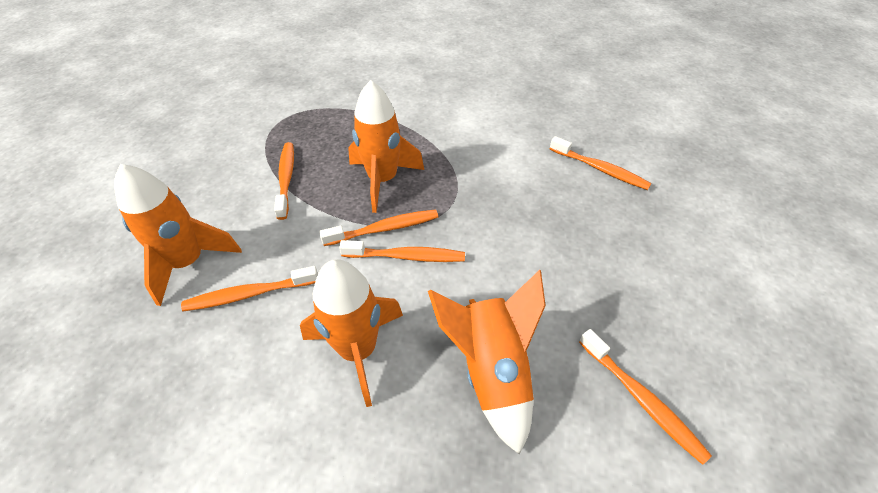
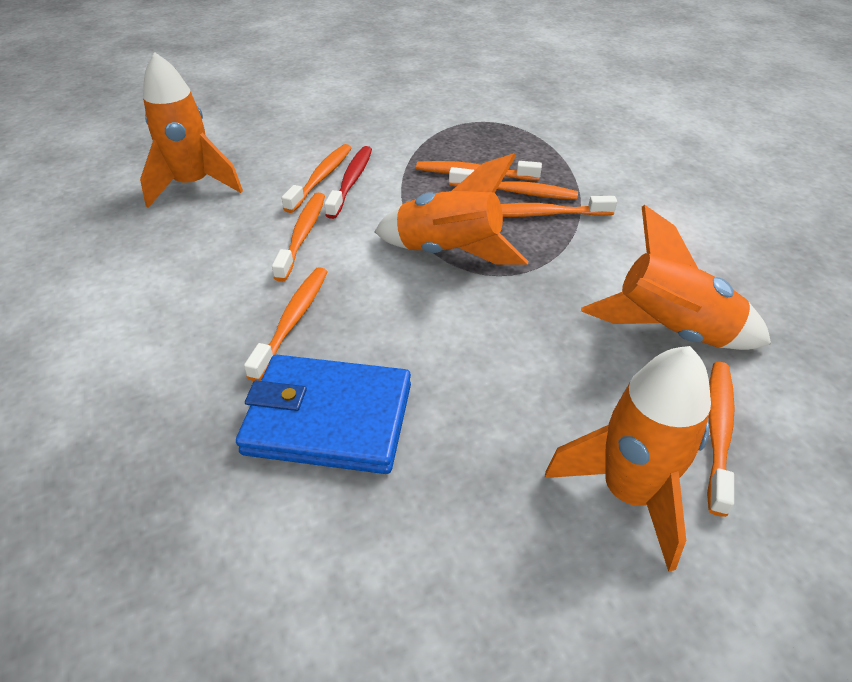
blue wallet: 0 -> 1
orange toothbrush: 6 -> 7
red toothbrush: 0 -> 1

